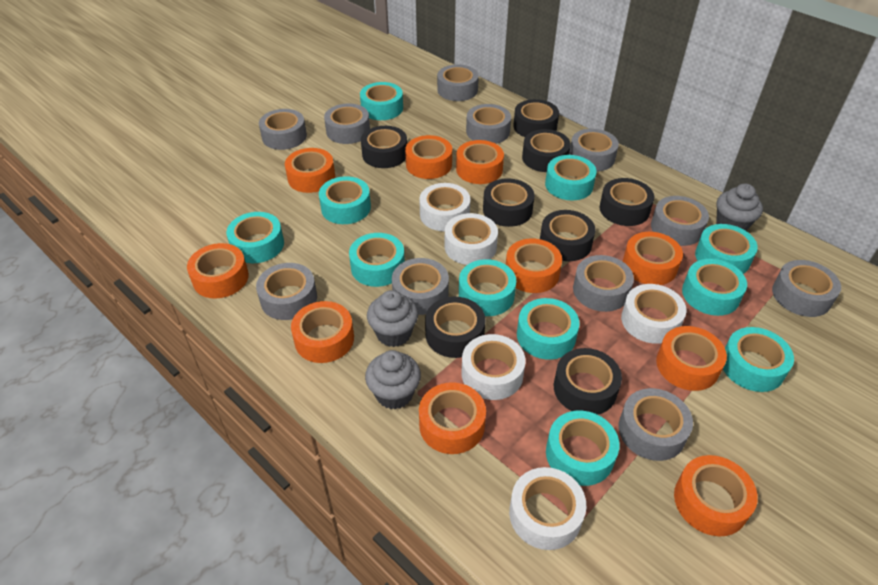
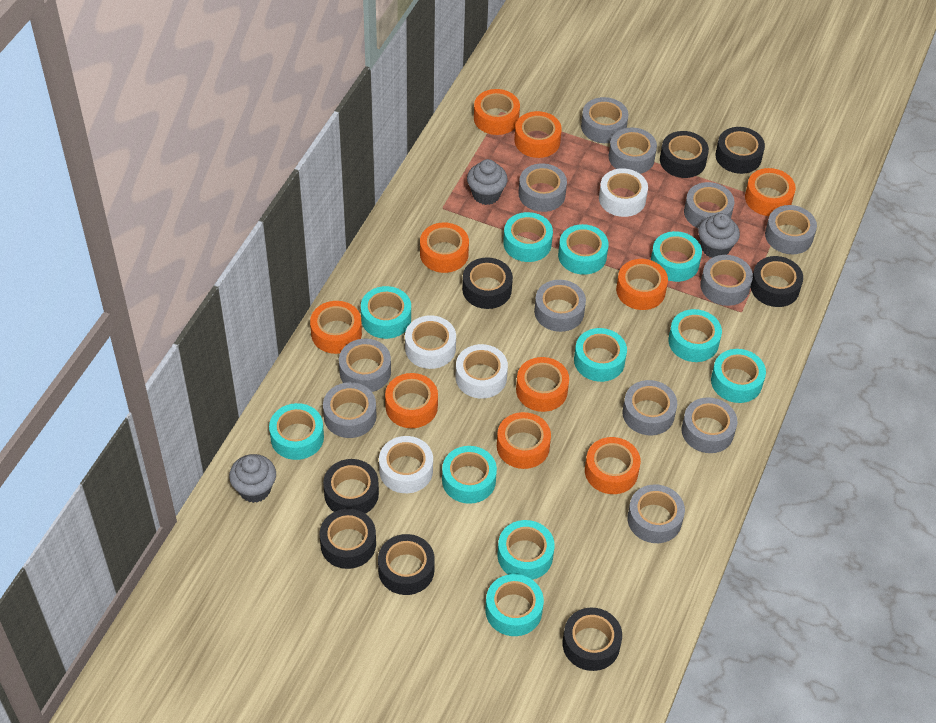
grey tape: 11 -> 12
white tape: 5 -> 4

